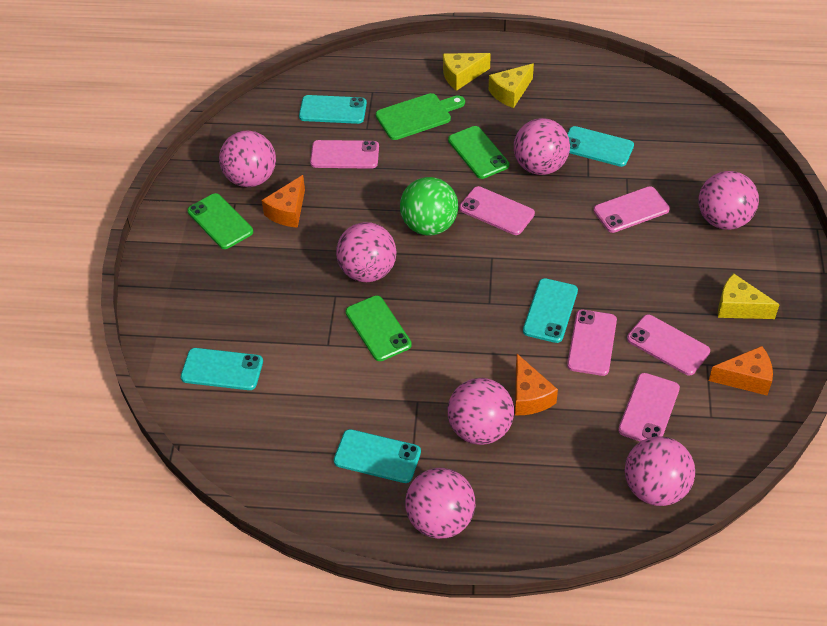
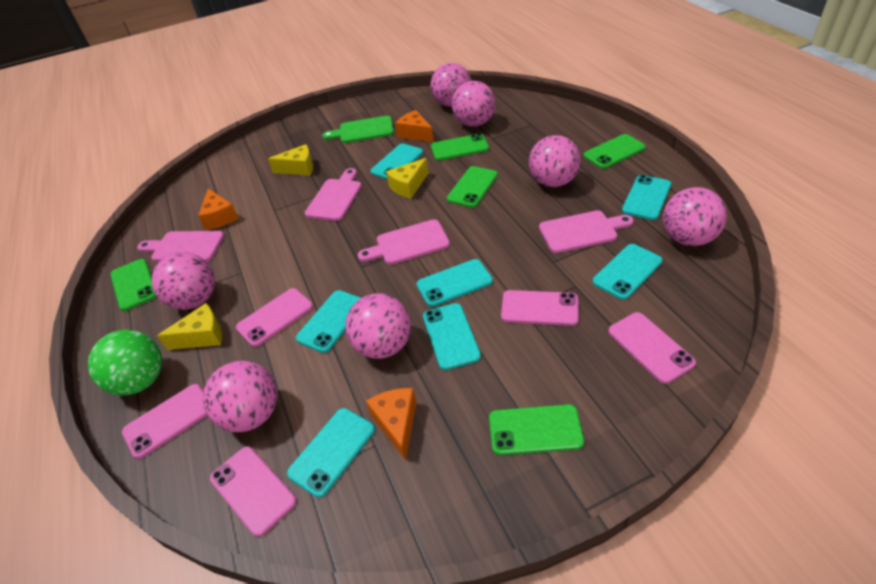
green phone: 3 -> 5
pink cutting board: 0 -> 4
pink phone: 6 -> 5
turquoise phone: 5 -> 7

